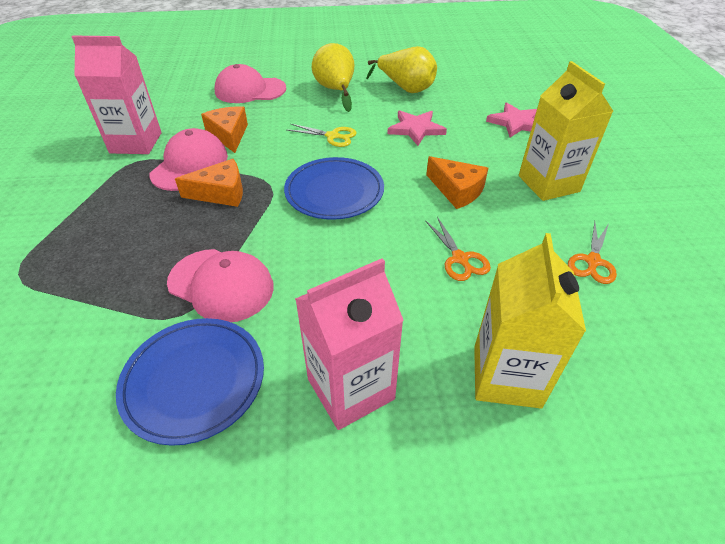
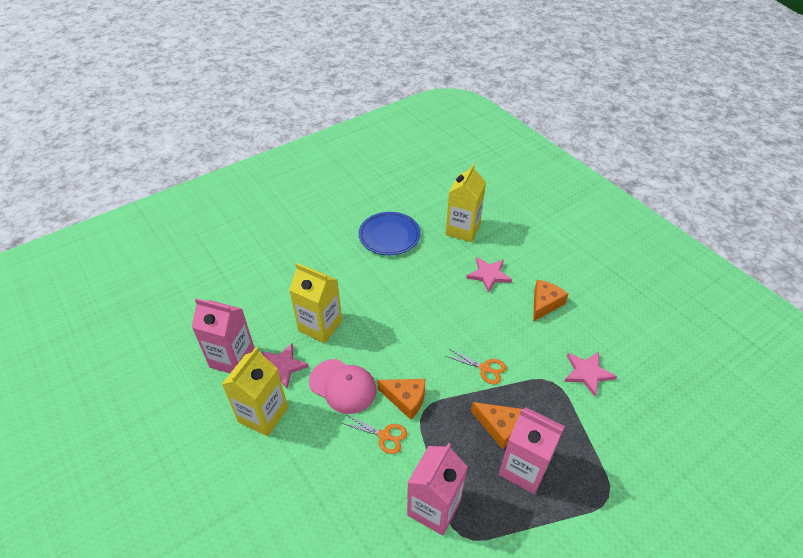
blue plate: 2 -> 1
pink cap: 3 -> 1
pink carton: 2 -> 3
pink star: 2 -> 3
yellow carton: 2 -> 3
yellow pear: 2 -> 0
yellow scissors: 1 -> 0

